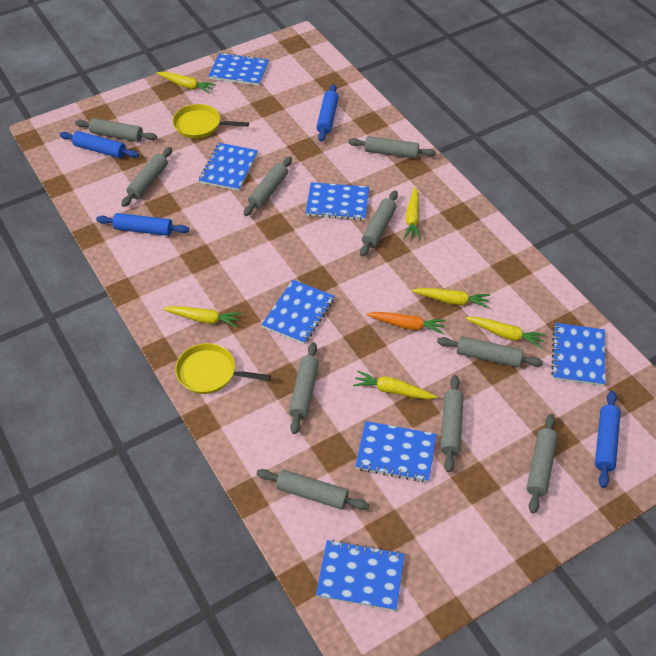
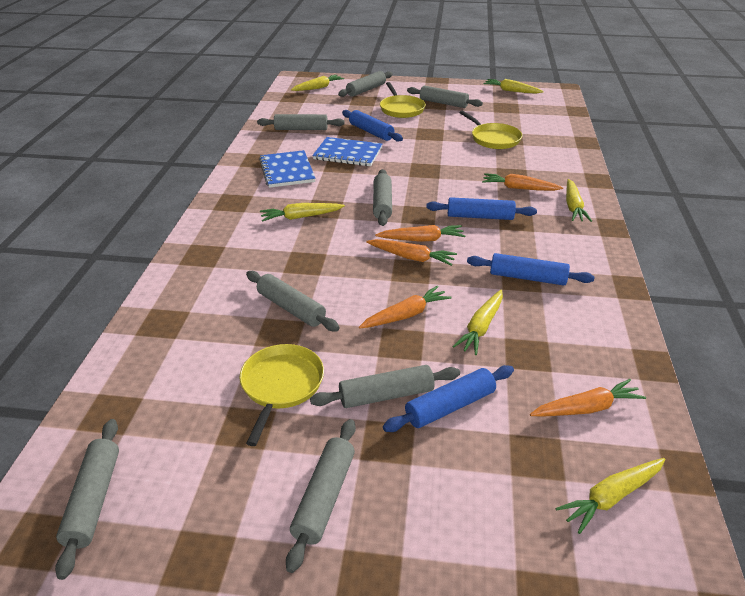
blue notebook: 7 -> 2
grey rolling pin: 10 -> 8
orange carrot: 1 -> 5
yellow pan: 2 -> 3

